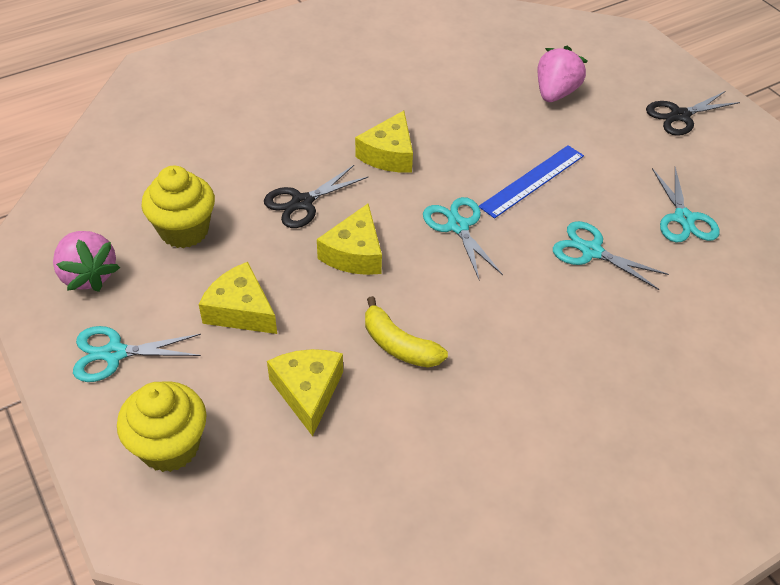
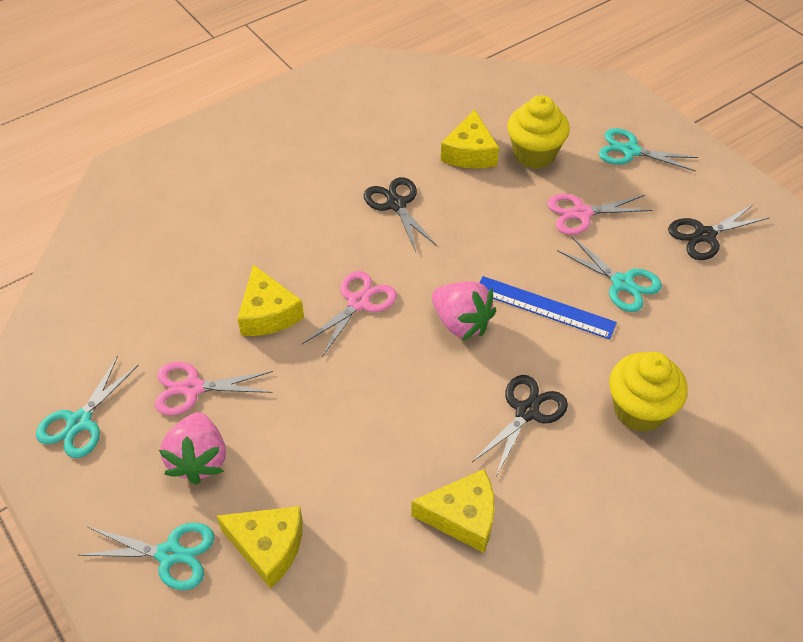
black scissors: 2 -> 3
pink scissors: 0 -> 3
yellow banana: 1 -> 0

